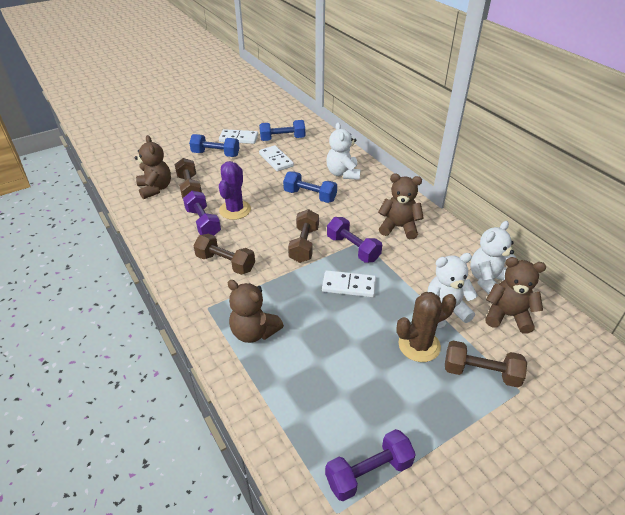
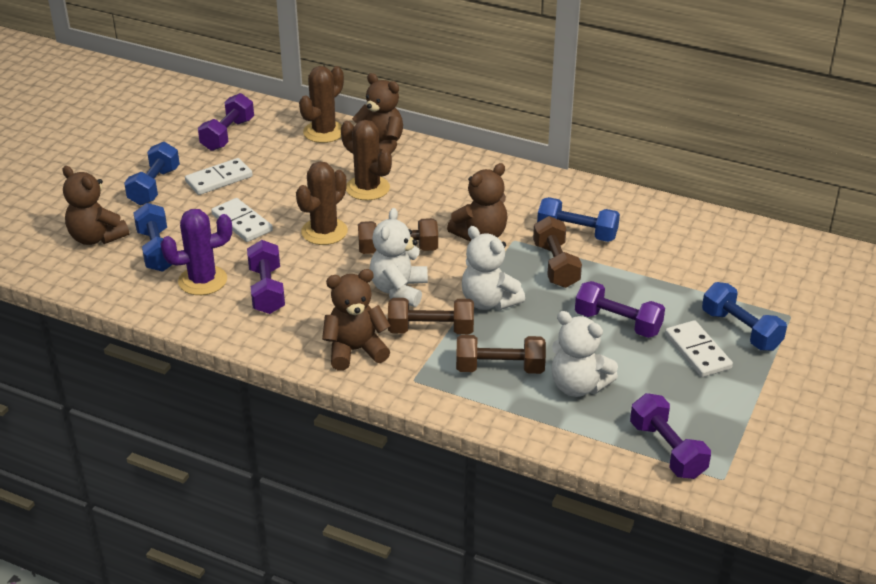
blue dumbbell: 3 -> 4
brown cactus: 1 -> 3
purple dumbbell: 3 -> 4

